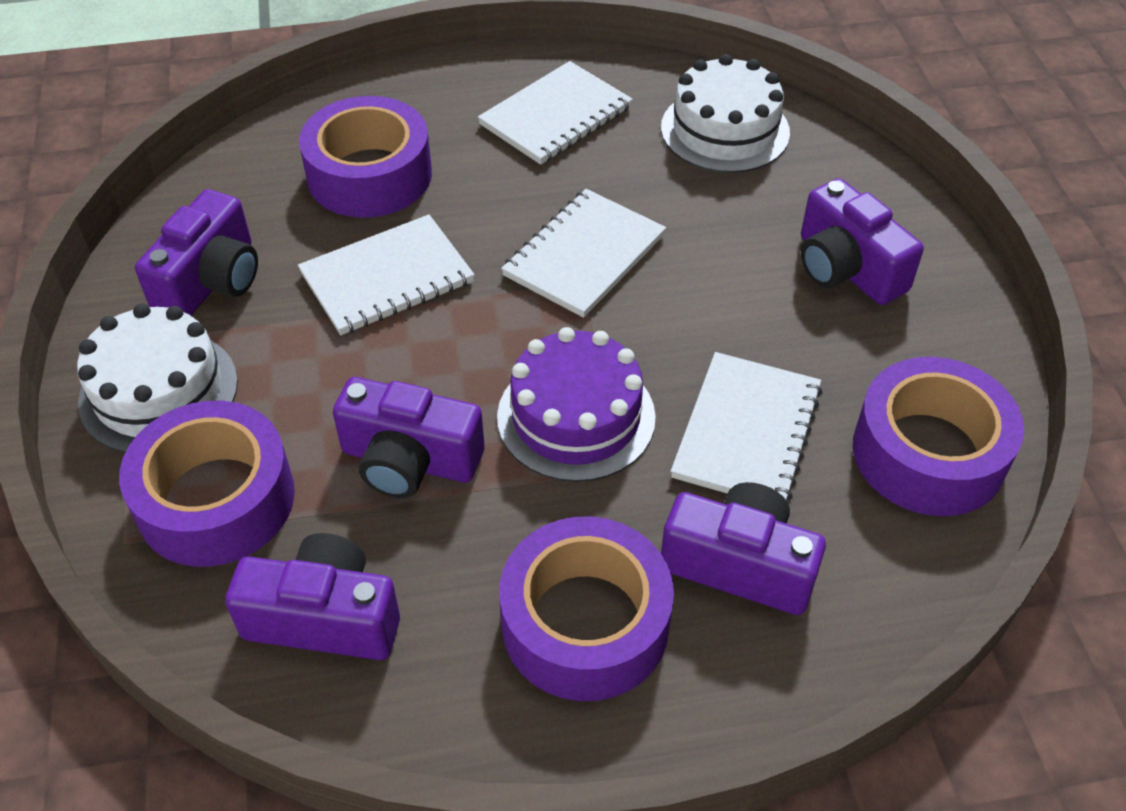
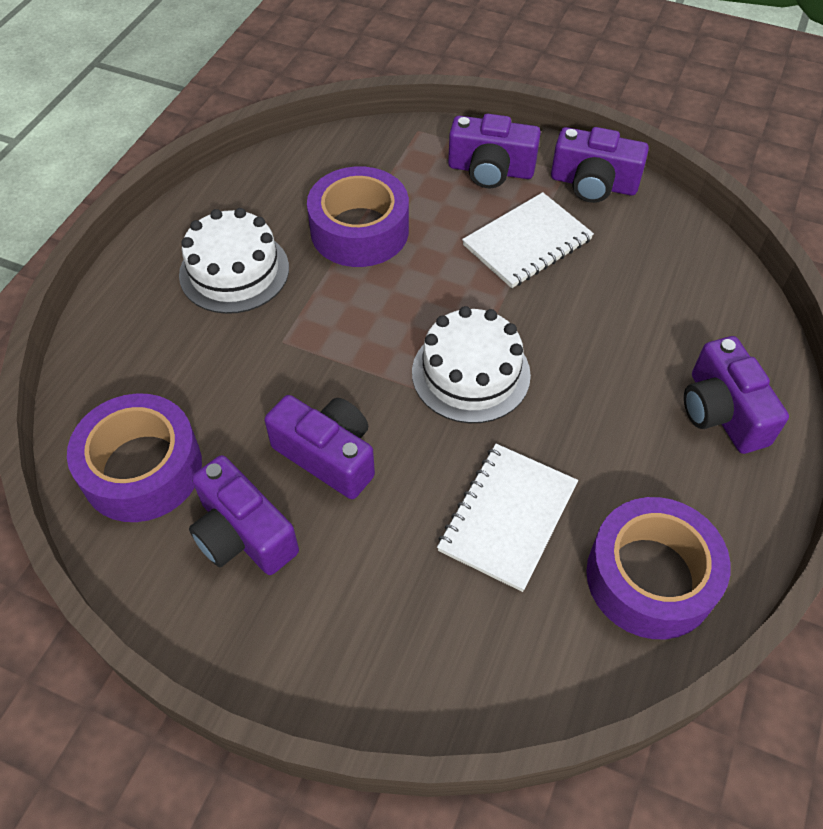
purple cake: 1 -> 0
purple tape: 4 -> 3
white notebook: 4 -> 2

